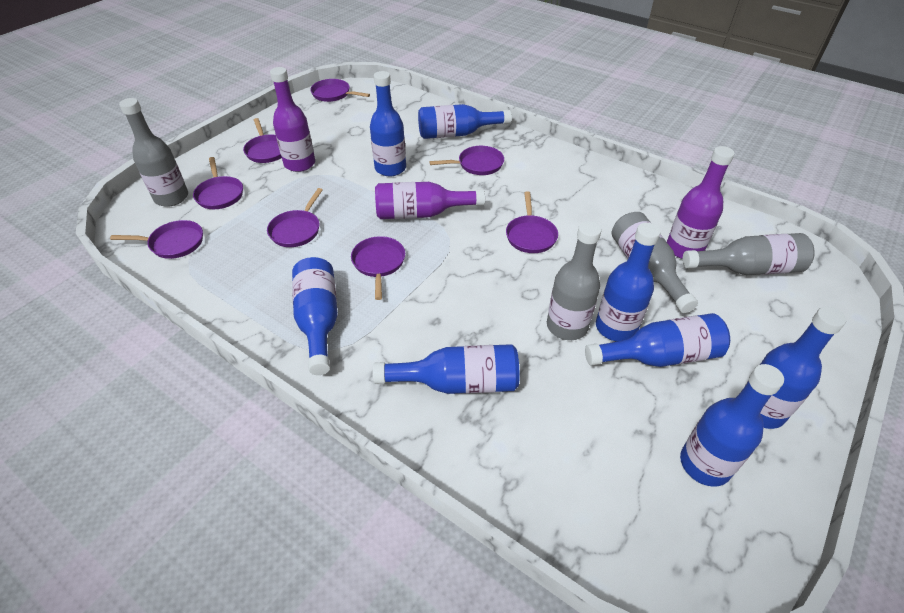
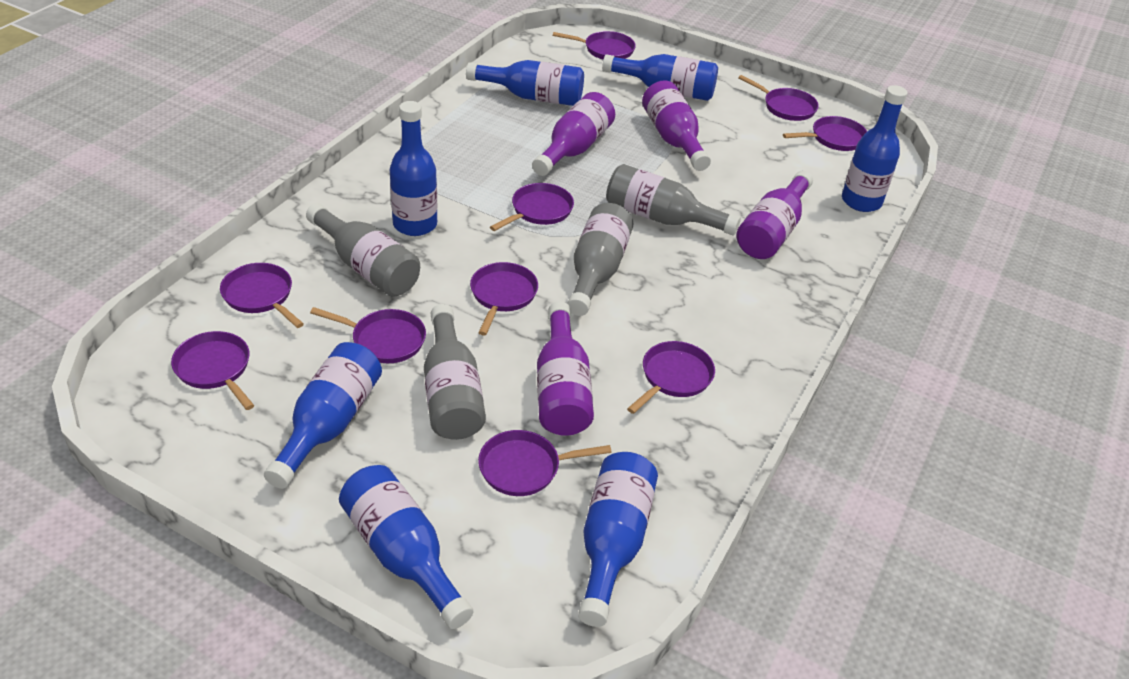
blue bottle: 8 -> 7
purple bottle: 3 -> 4
purple pan: 8 -> 10

